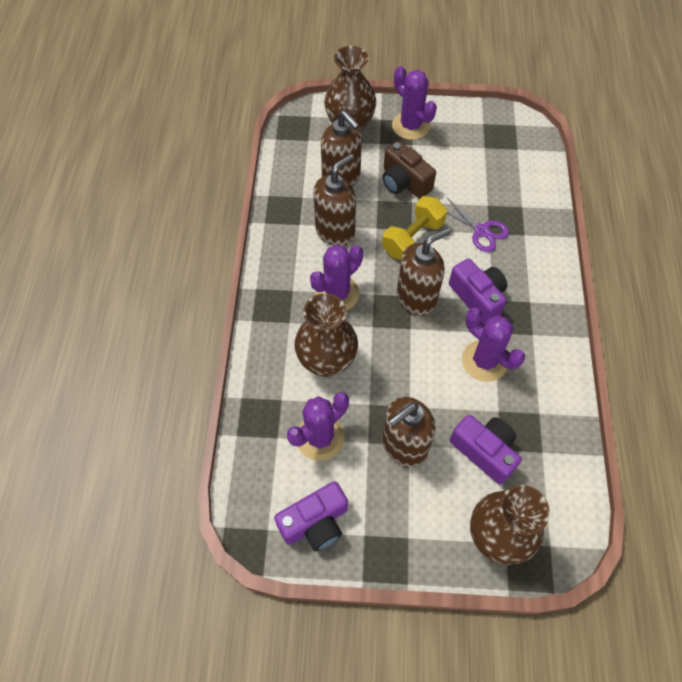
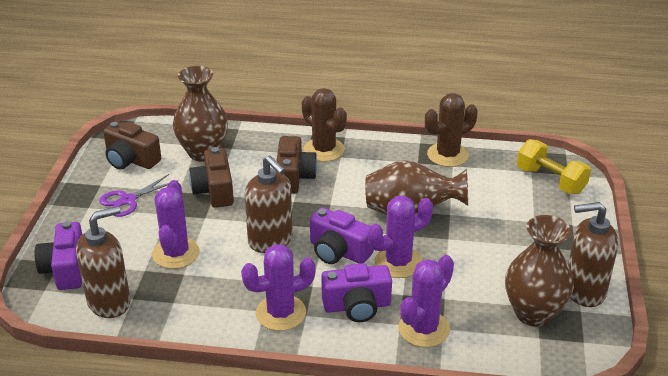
brown cactus: 0 -> 2
brown camera: 1 -> 3
brown soap dispenser: 4 -> 3

